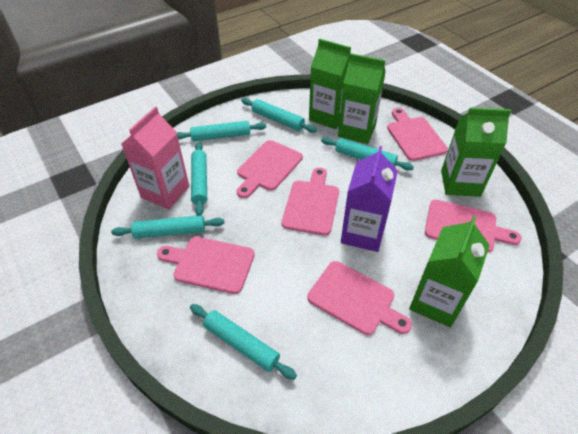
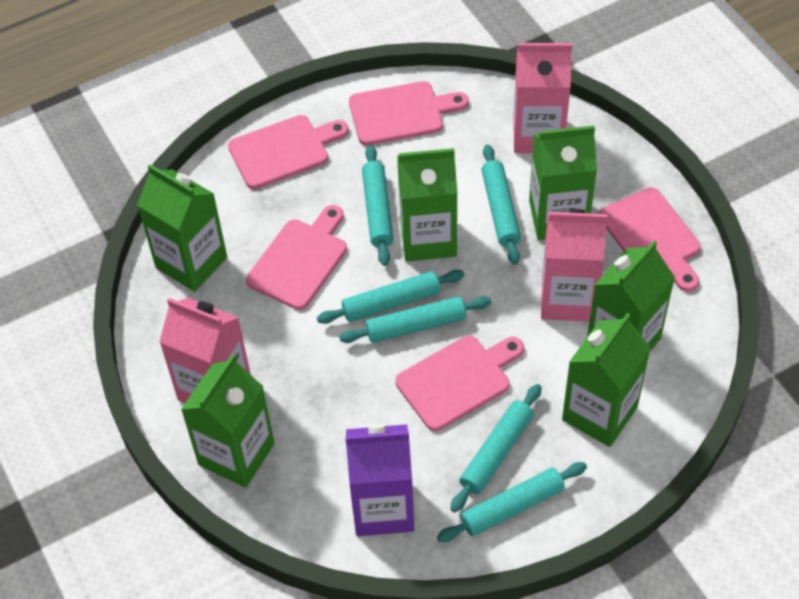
green carton: 4 -> 6
pink carton: 1 -> 3
pink cutting board: 6 -> 5

